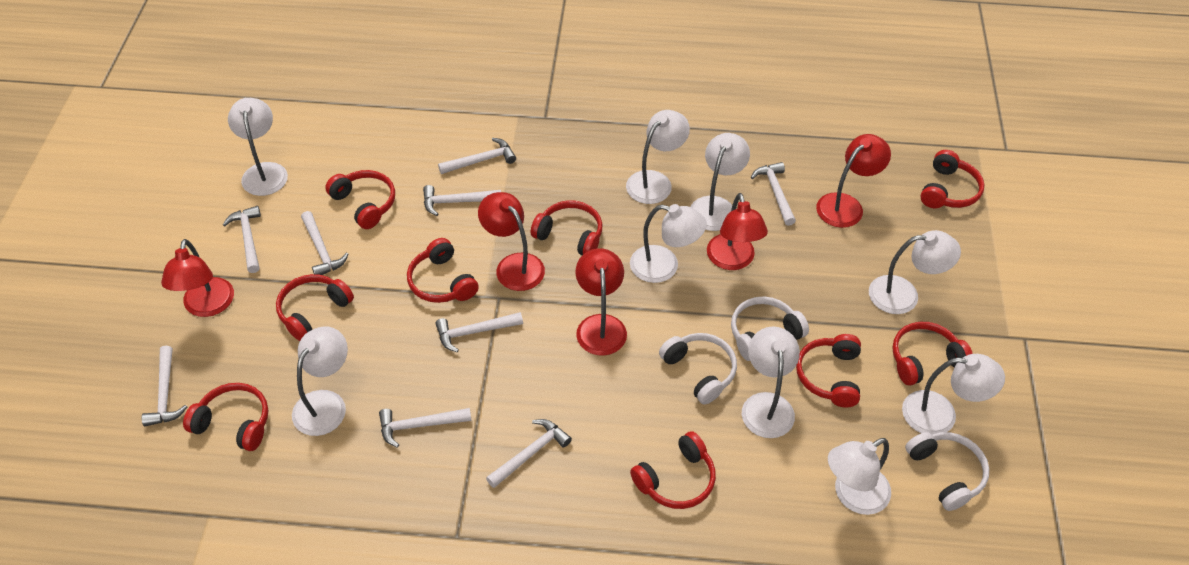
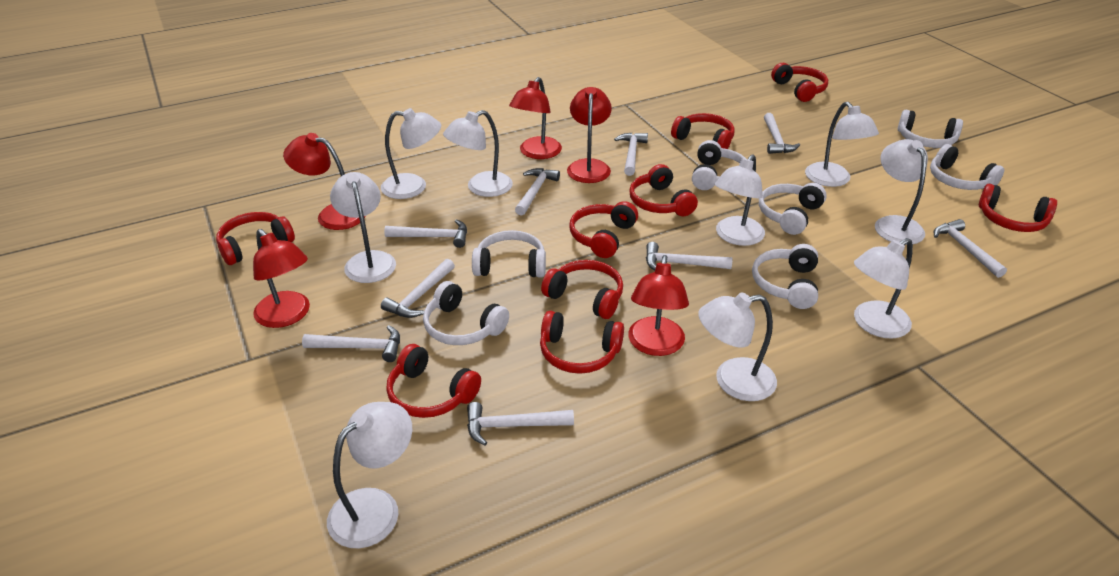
white headphones: 3 -> 7

